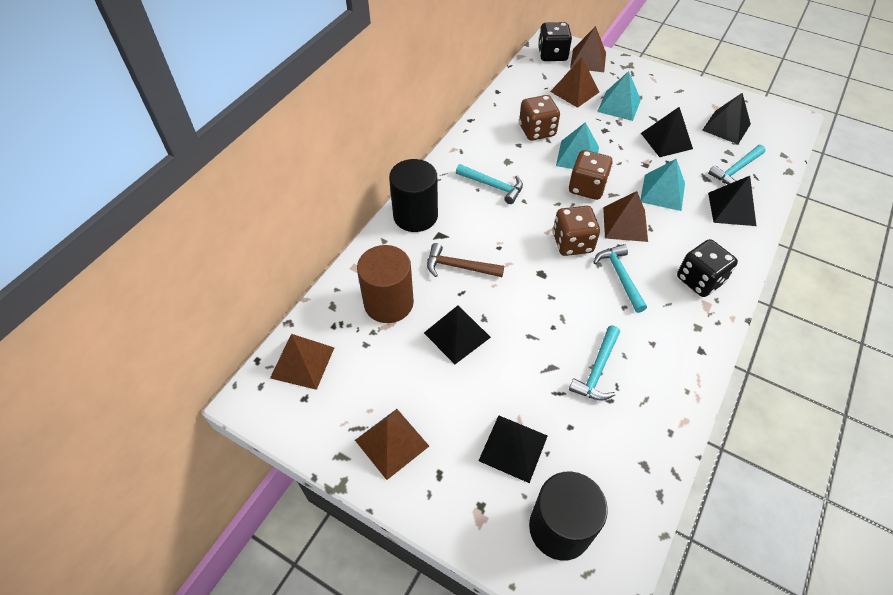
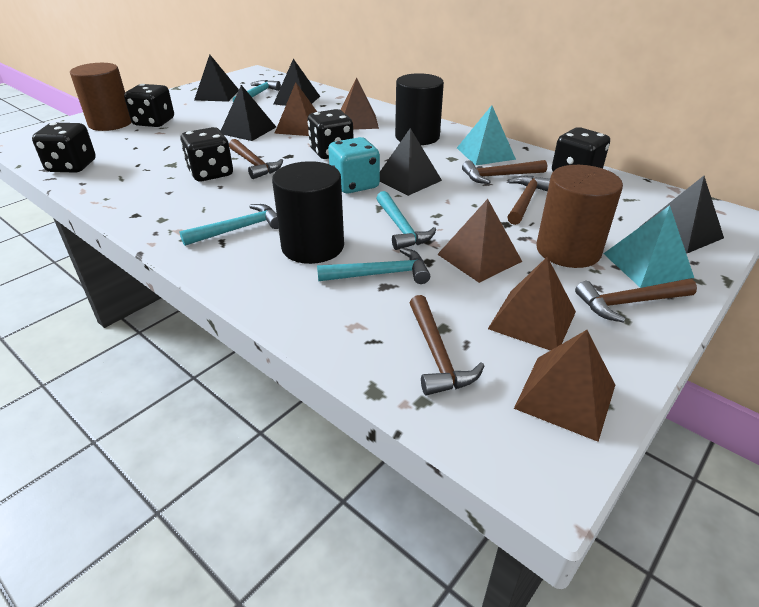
black dice: 2 -> 5
brown cylinder: 1 -> 2
brown dice: 3 -> 0
brown hammer: 1 -> 5
turquoise dice: 0 -> 1
turquoise pyramid: 3 -> 2

